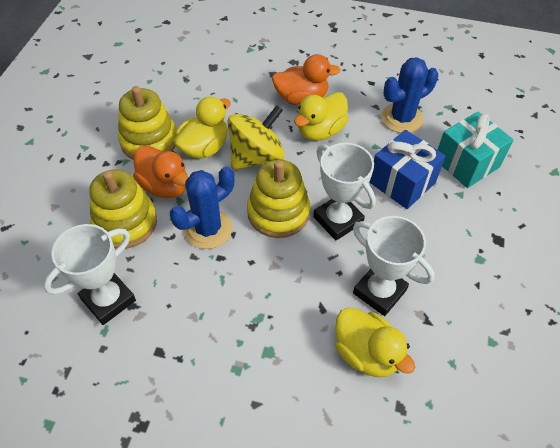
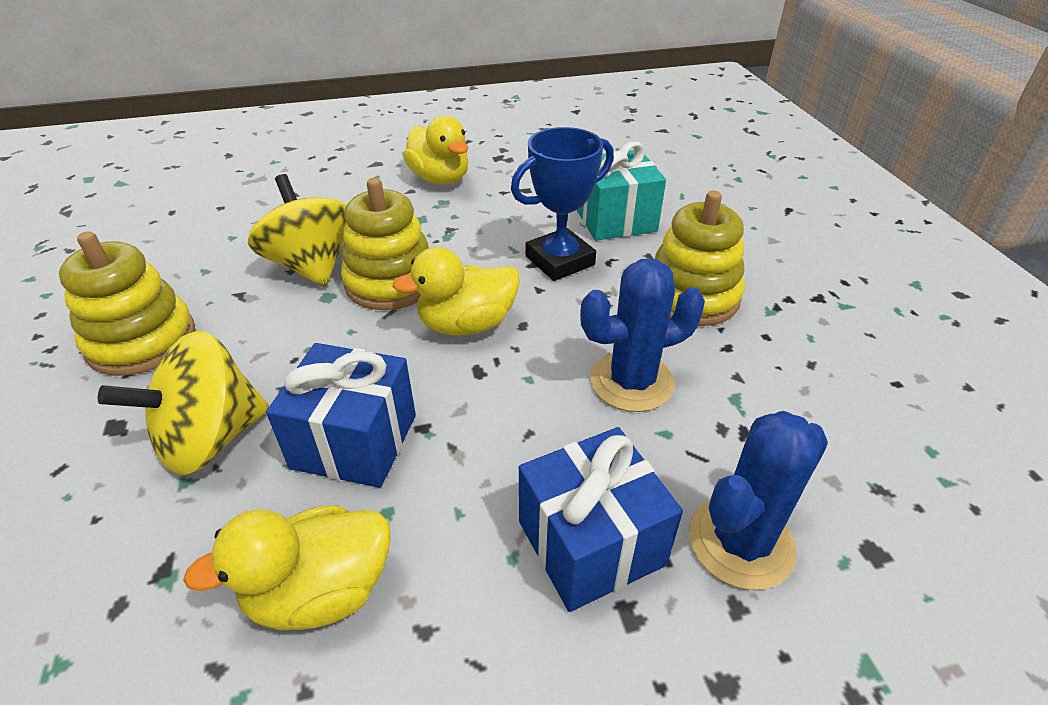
blue gift: 1 -> 2
blue trophy: 0 -> 1
orange duck: 2 -> 0
white trophy: 3 -> 0
yellow spinning top: 1 -> 2

